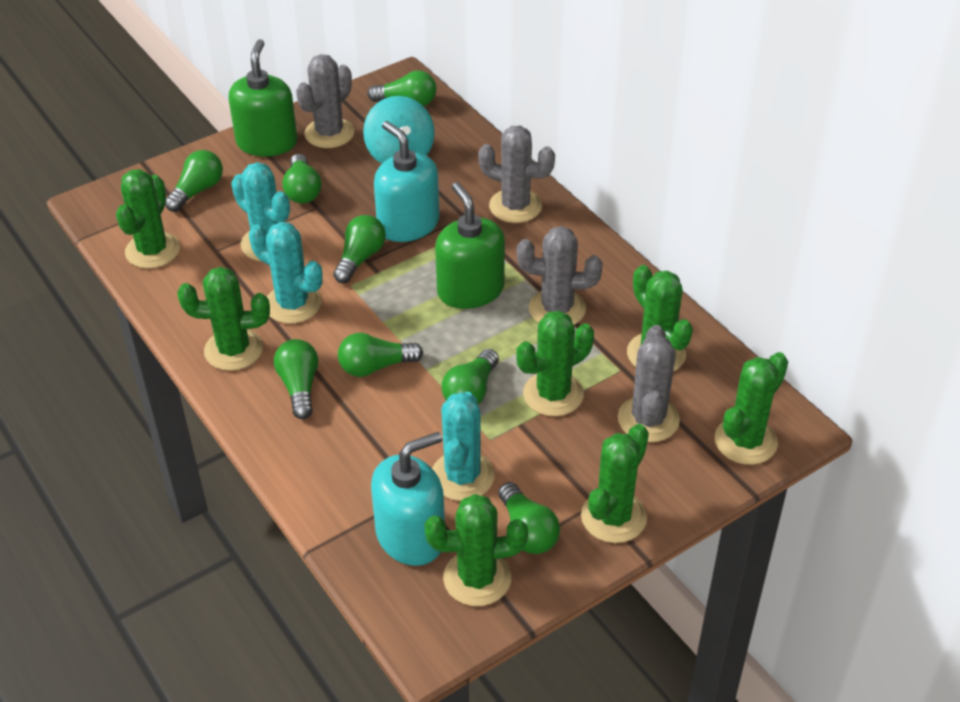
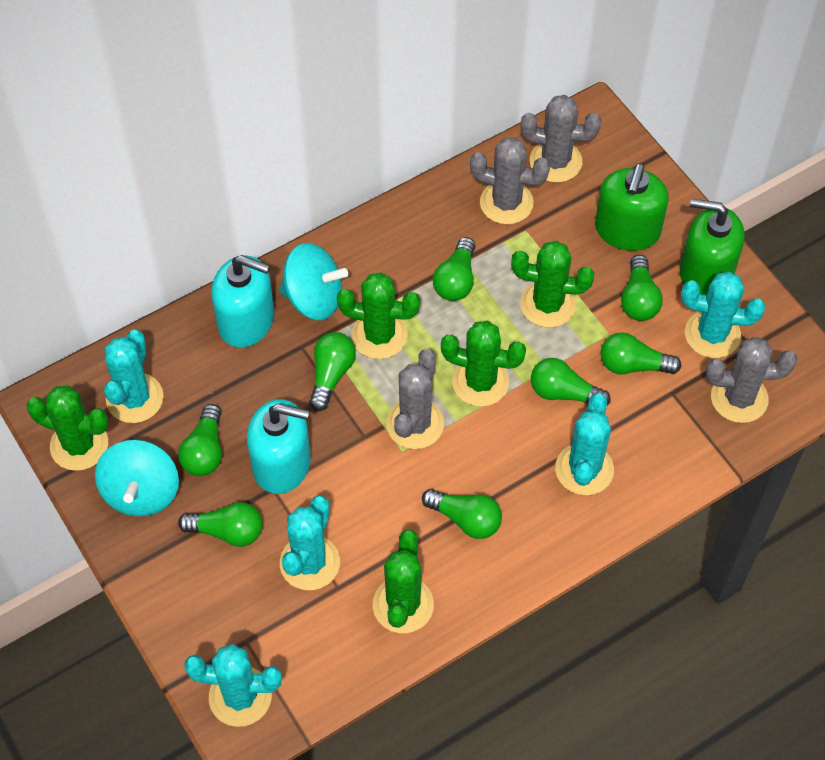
green cactus: 7 -> 5
turquoise cactus: 3 -> 5
turquoise spinning top: 1 -> 2

